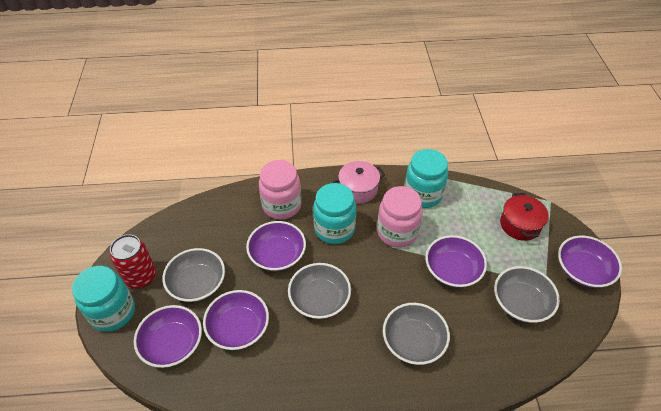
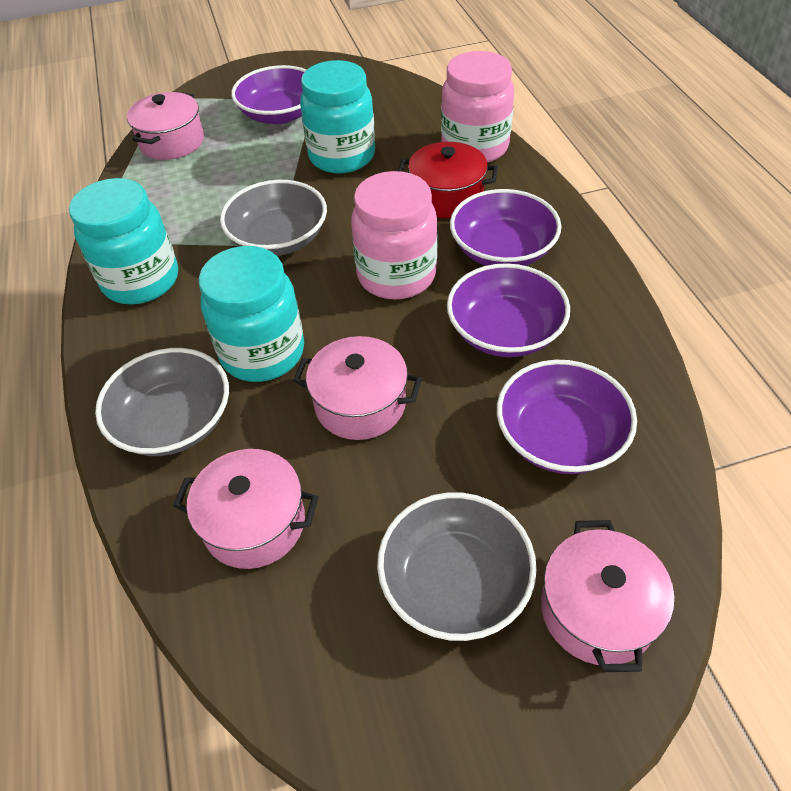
grey bowl: 4 -> 3
pink pot: 1 -> 4
purple bowl: 5 -> 4
red can: 1 -> 0

